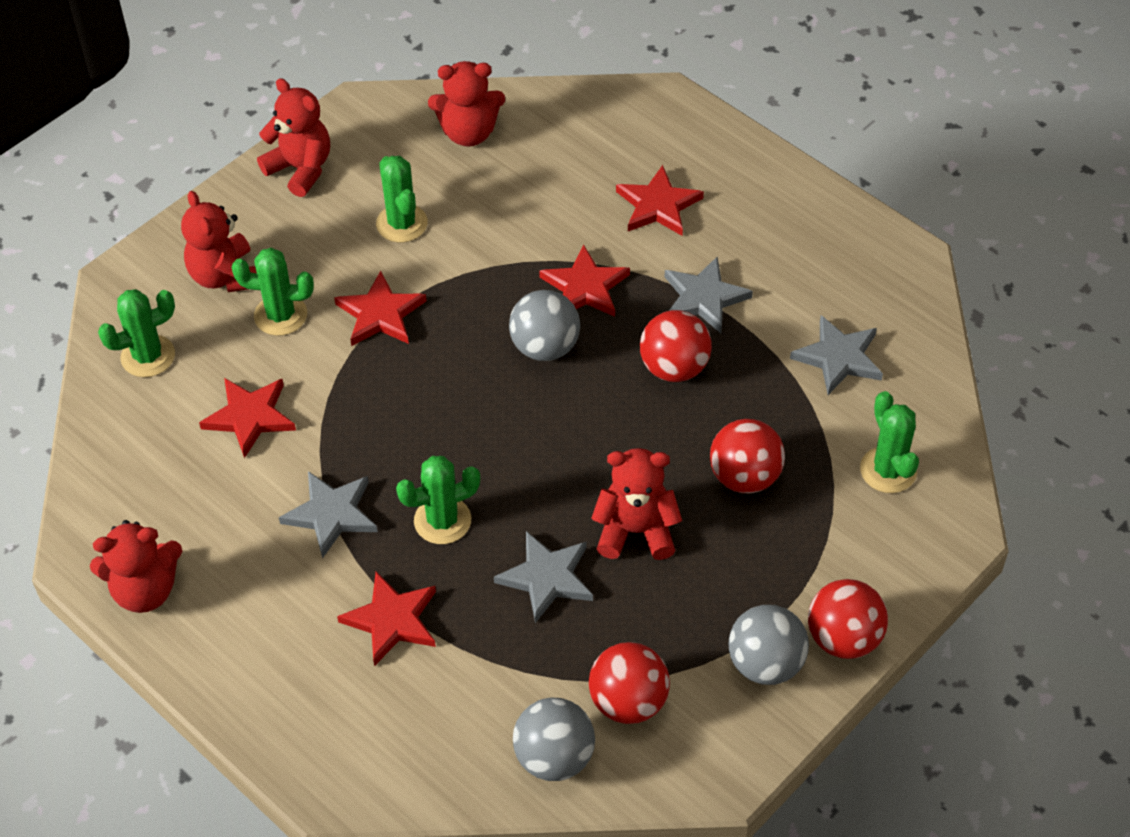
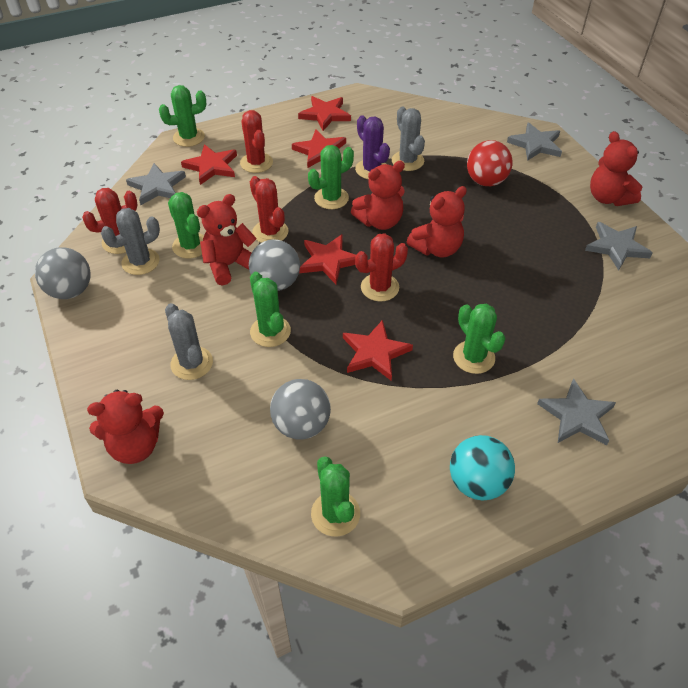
green cactus: 5 -> 6
grey cactus: 0 -> 3
purple cactus: 0 -> 1
red ball: 4 -> 1
red cactus: 0 -> 4
turquoise ball: 0 -> 1

